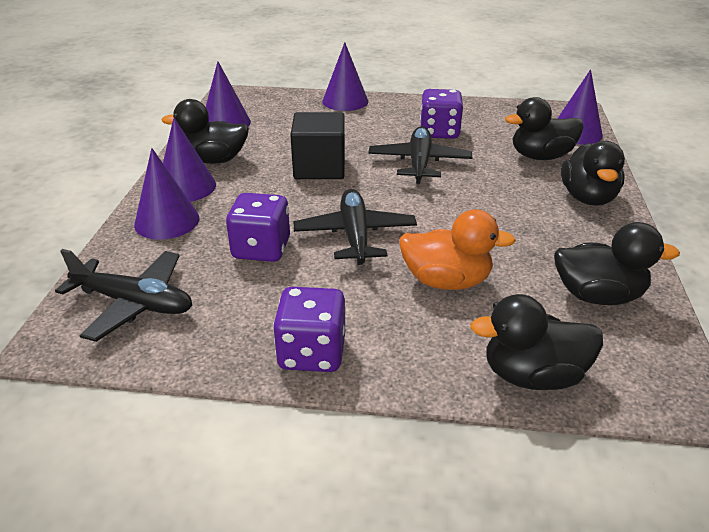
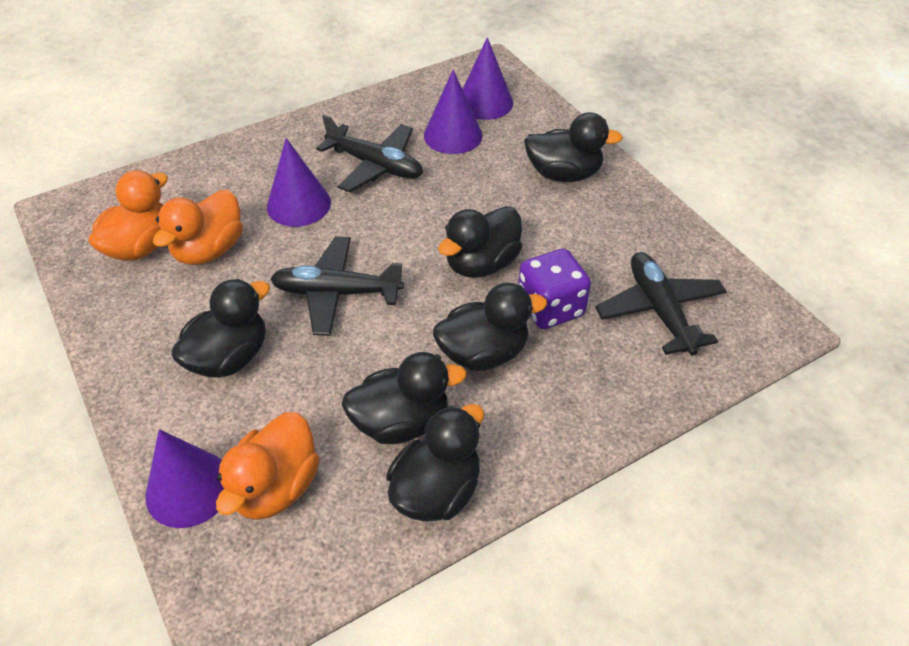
black cube: 1 -> 0
black duck: 5 -> 6
orange duck: 1 -> 3
purple cone: 5 -> 4
purple dice: 3 -> 1

